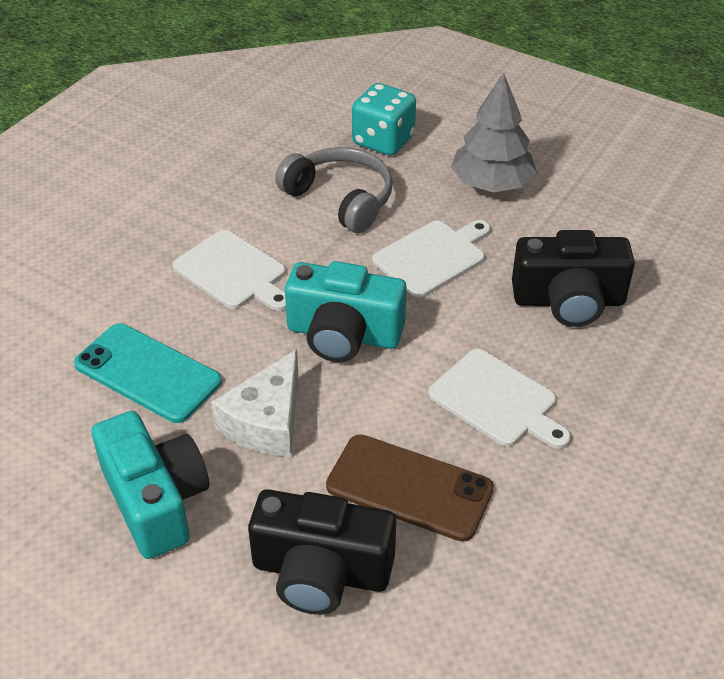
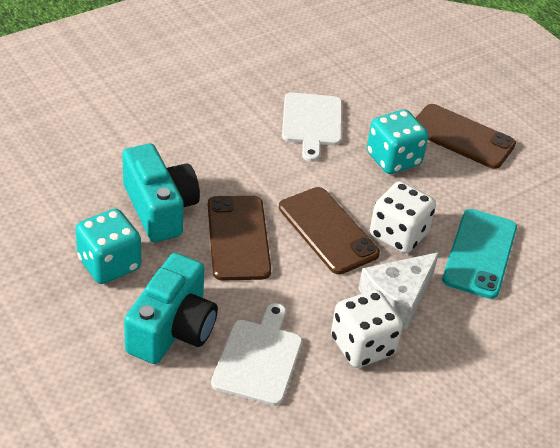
black camera: 2 -> 0
brown phone: 1 -> 3
grey headphones: 1 -> 0
grey tree: 1 -> 0
turquoise dice: 1 -> 2
white cutting board: 3 -> 2
white dice: 0 -> 2

